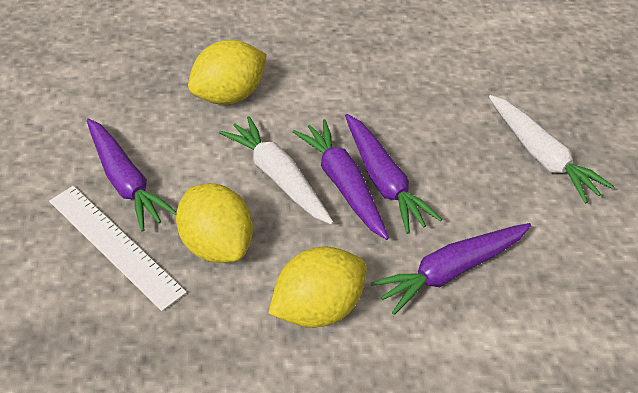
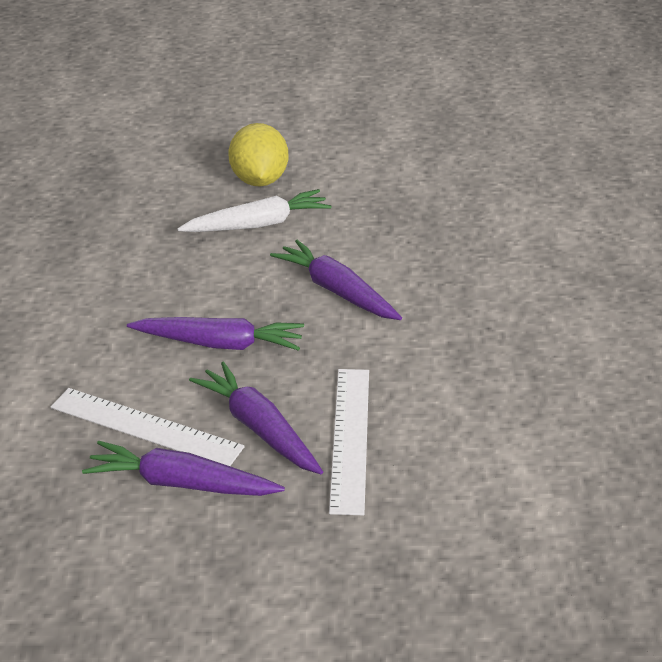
white carrot: 2 -> 1
white ruler: 1 -> 2
yellow lemon: 3 -> 1

